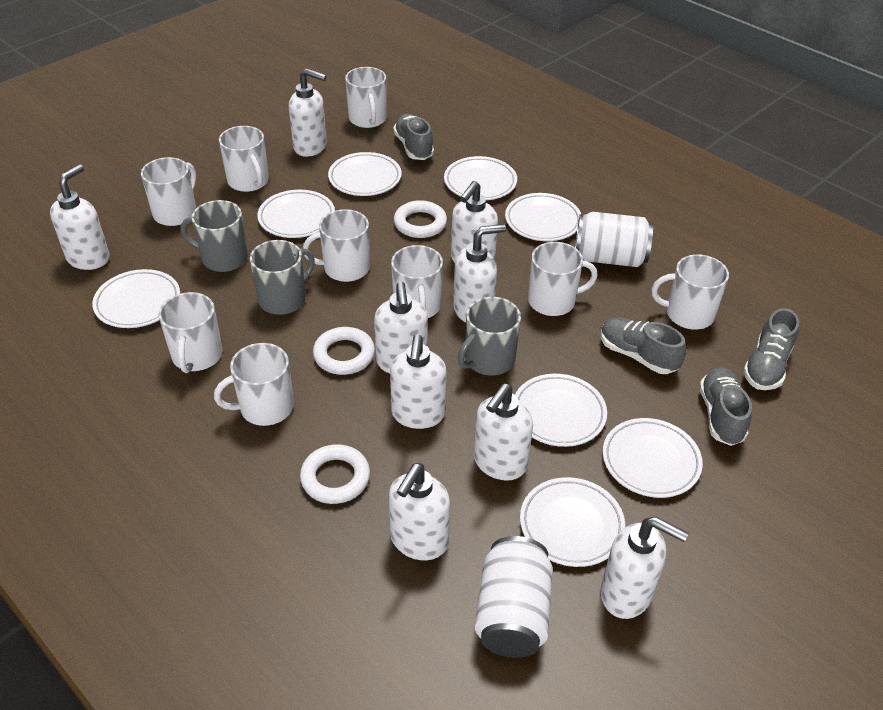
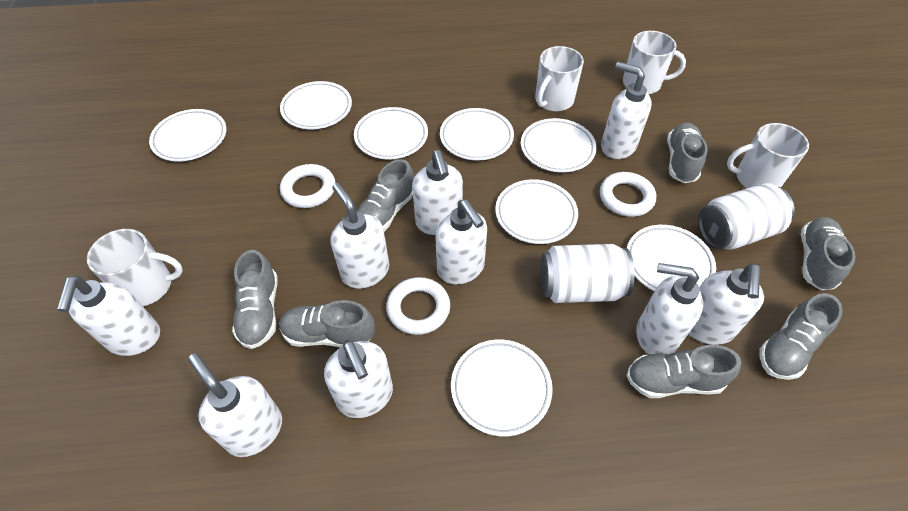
grey mug: 3 -> 0
grey shoe: 4 -> 7
white mug: 9 -> 4

